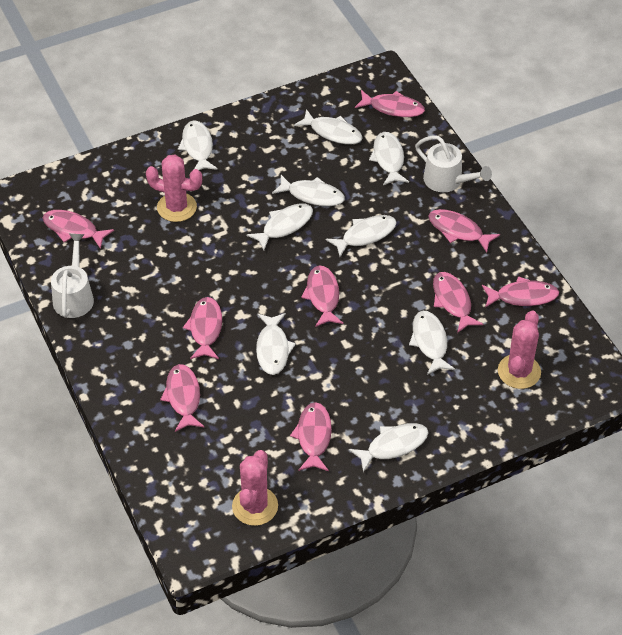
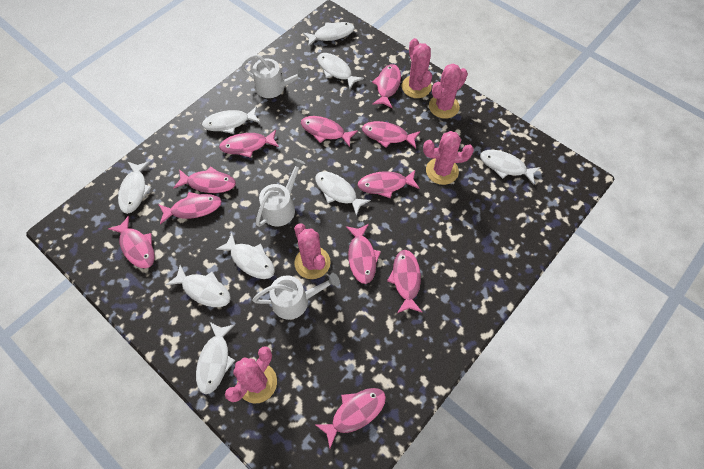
pink cactus: 3 -> 5
pink fish: 9 -> 11
white watering can: 2 -> 3

